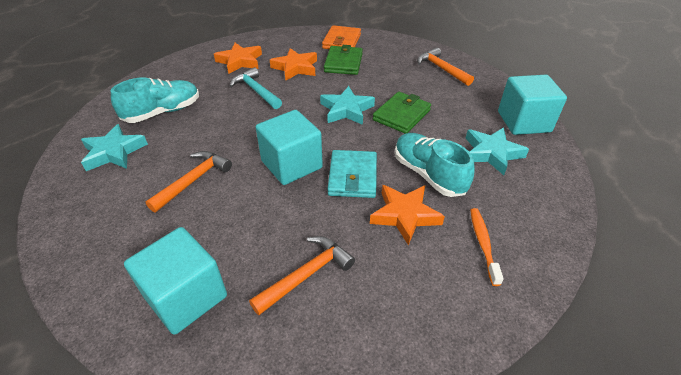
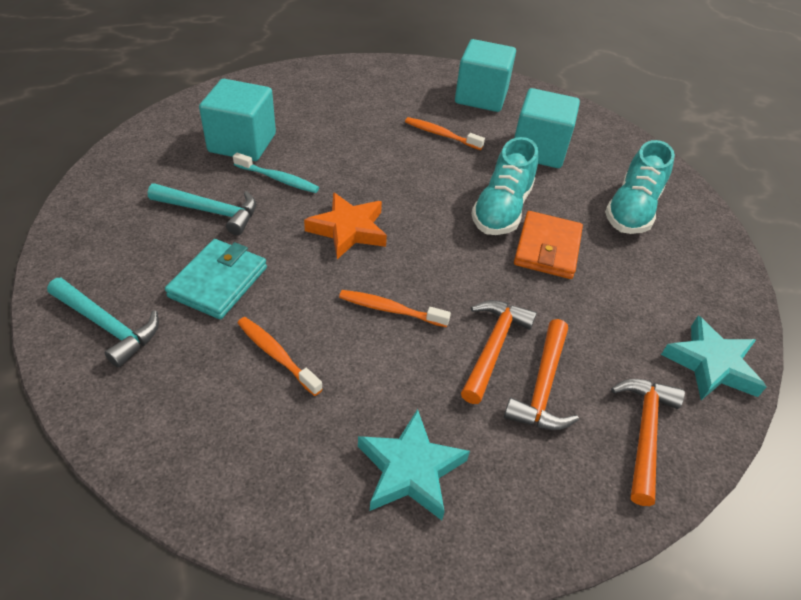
green wallet: 2 -> 0
orange star: 3 -> 1
orange toothbrush: 1 -> 3
turquoise hammer: 1 -> 2
turquoise star: 3 -> 2
turquoise toothbrush: 0 -> 1

